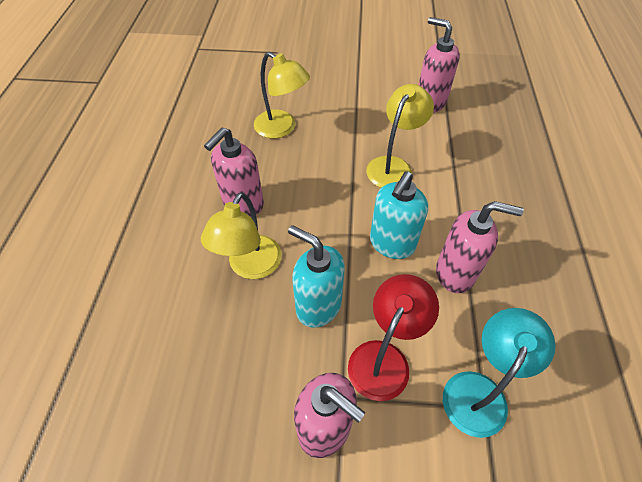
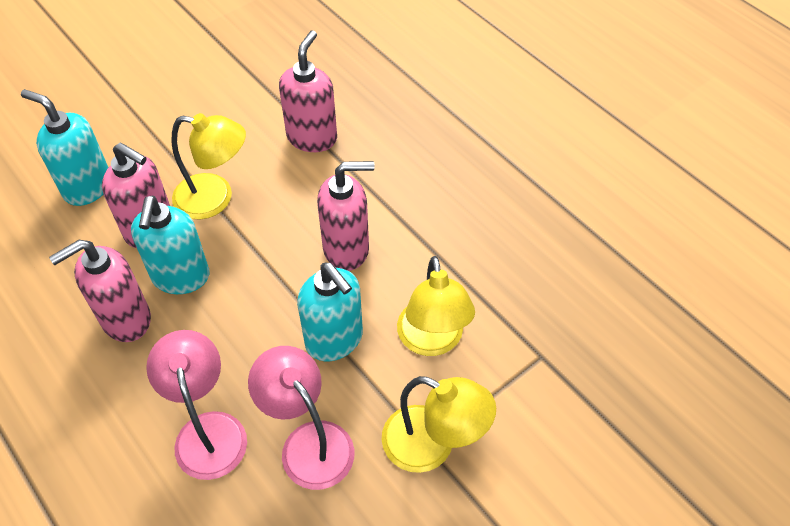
pink lamp: 0 -> 2
red lamp: 1 -> 0
turquoise lamp: 1 -> 0
turquoise soap dispenser: 2 -> 3

